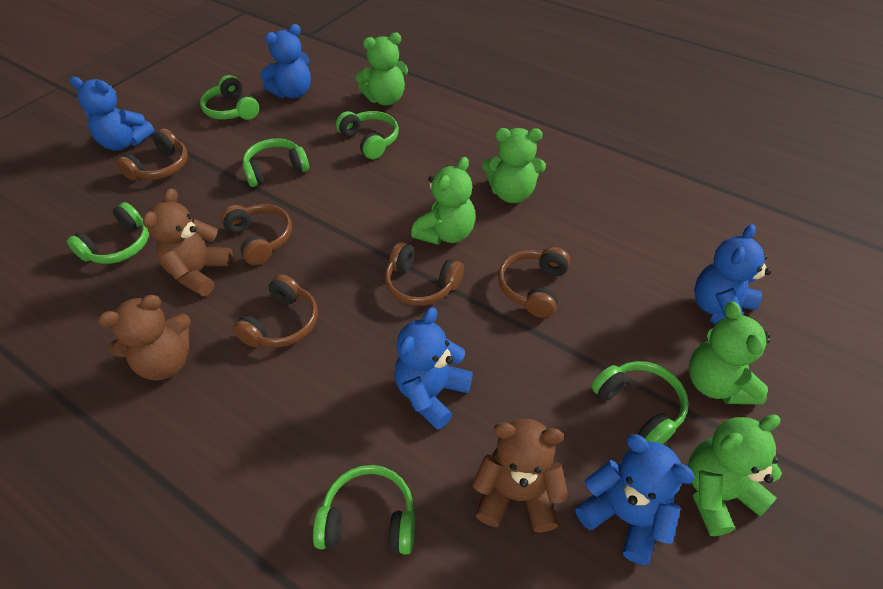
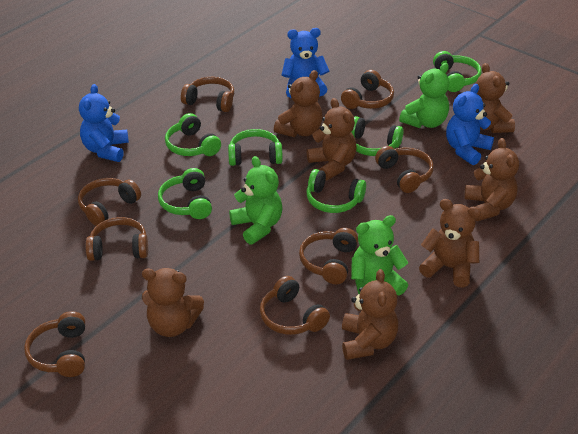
blue teddy bear: 5 -> 3
brown headphones: 5 -> 8
brown teddy bear: 3 -> 7
green teddy bear: 5 -> 3

